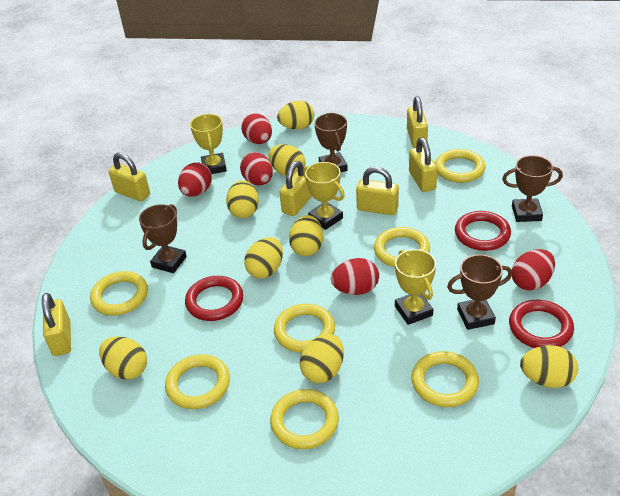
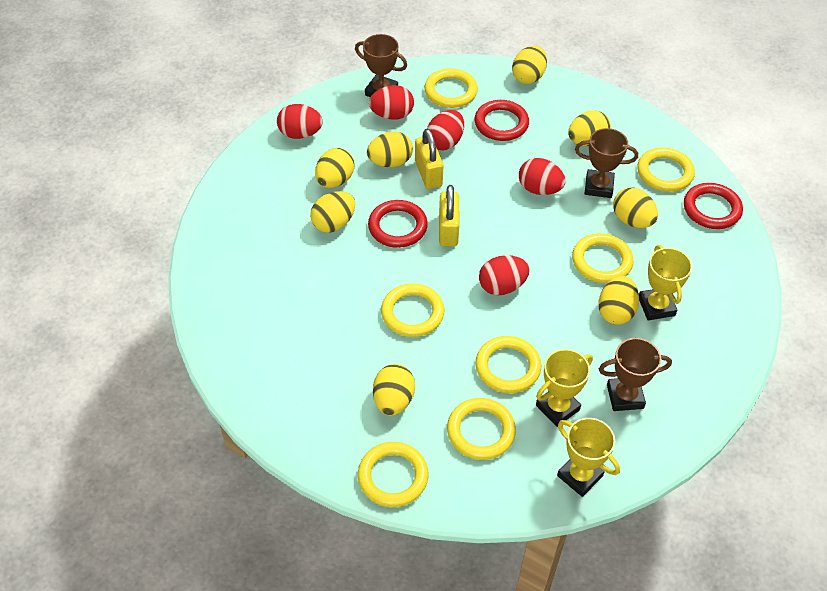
brown trophy: 4 -> 3
yellow padlock: 6 -> 2

